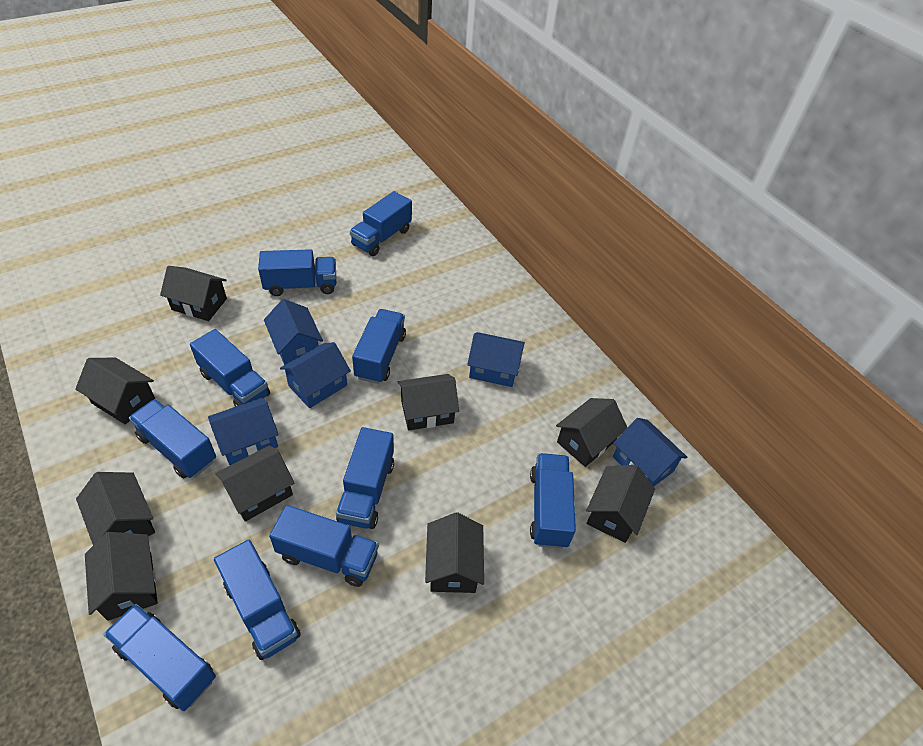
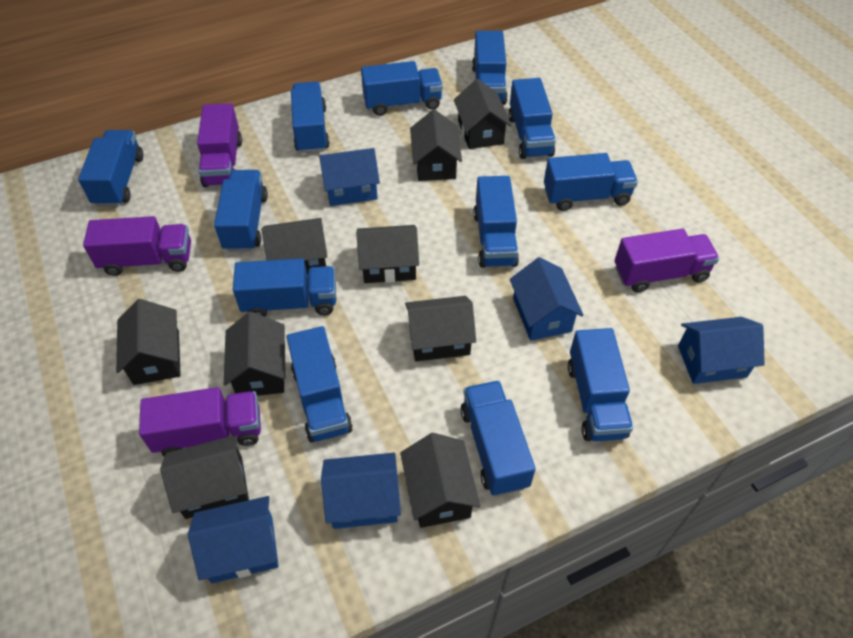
blue truck: 10 -> 12
purple truck: 0 -> 4

